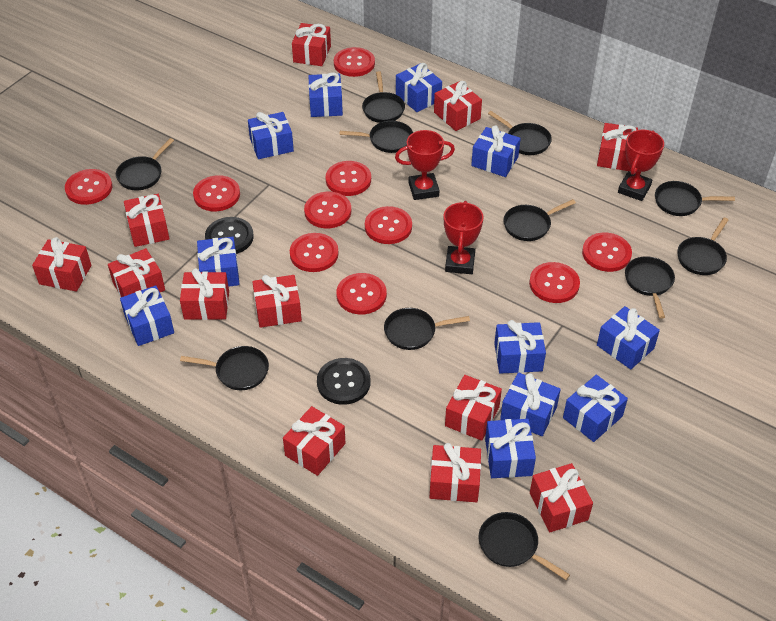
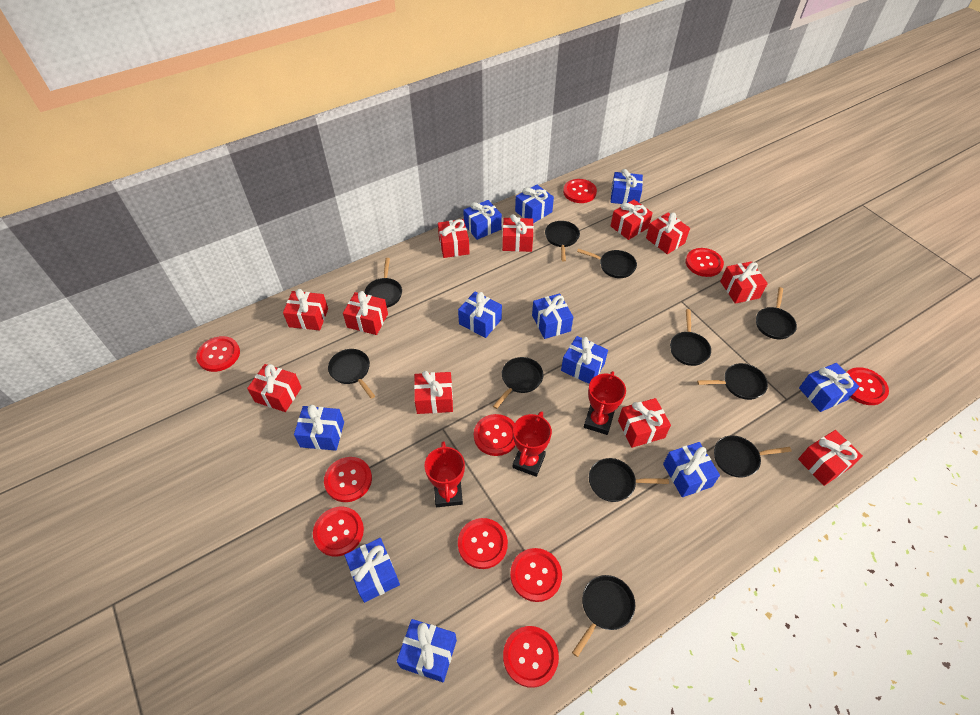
black button: 2 -> 0
red gift: 12 -> 11

